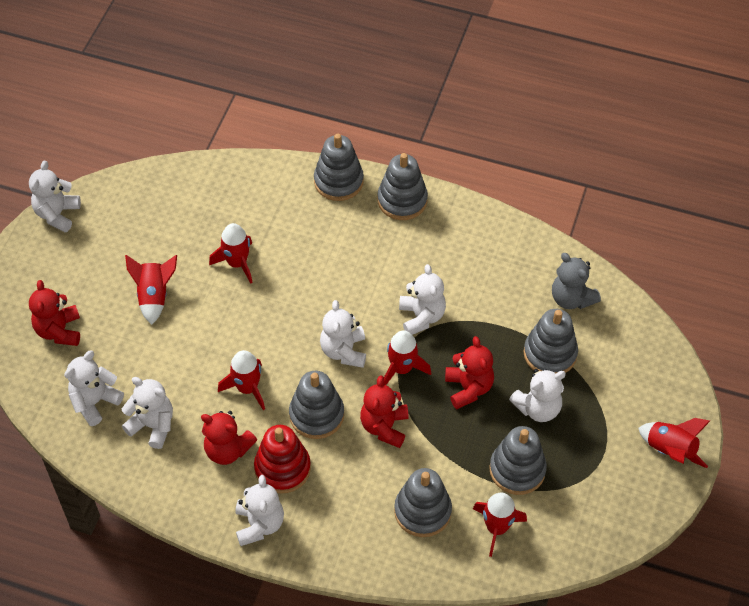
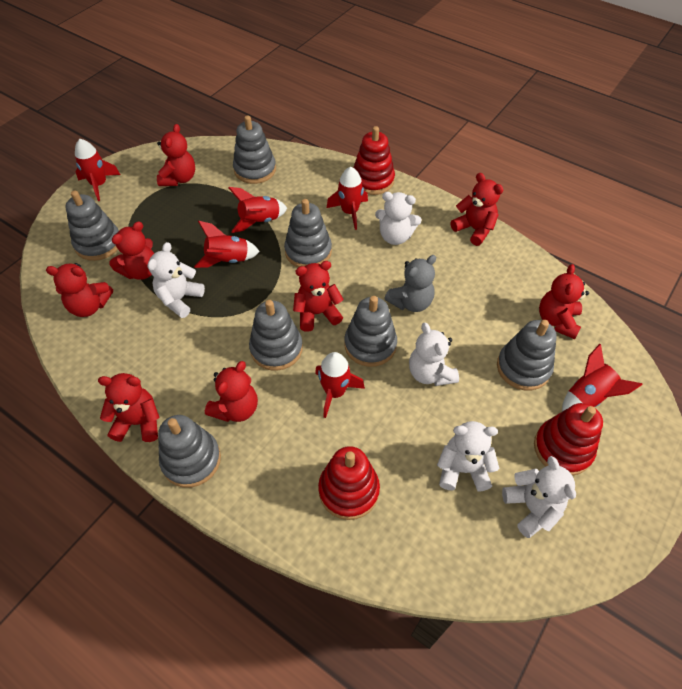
grey stacking toy: 6 -> 7
red stacking toy: 1 -> 3
red teddy bear: 4 -> 8
white teddy bear: 7 -> 5

